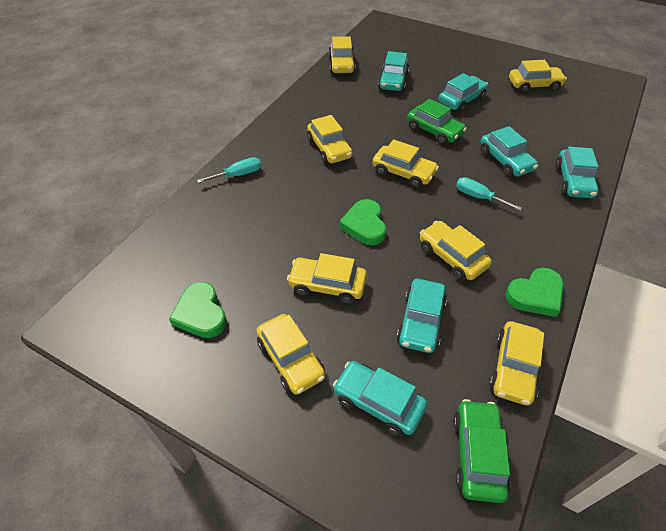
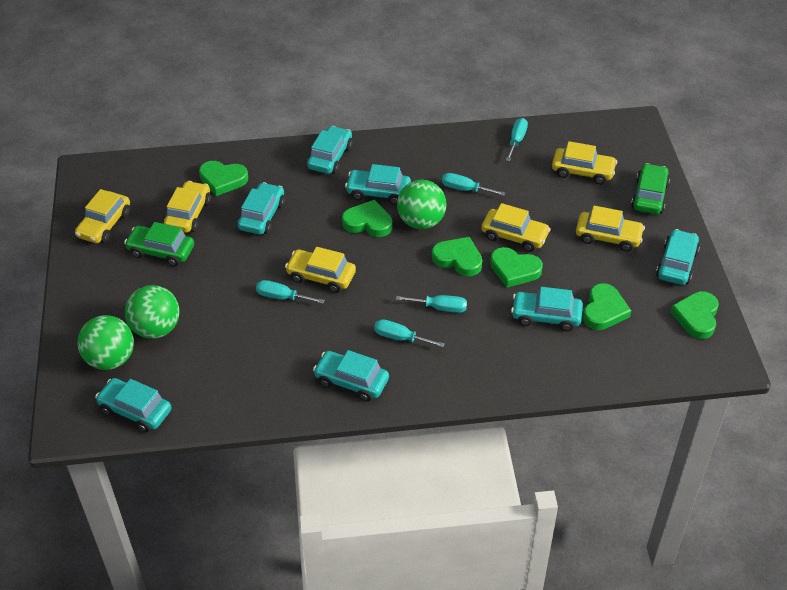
green ball: 0 -> 3
green heart: 3 -> 6
turquoise car: 6 -> 7
turquoise screwdriver: 2 -> 5
yellow car: 8 -> 6

